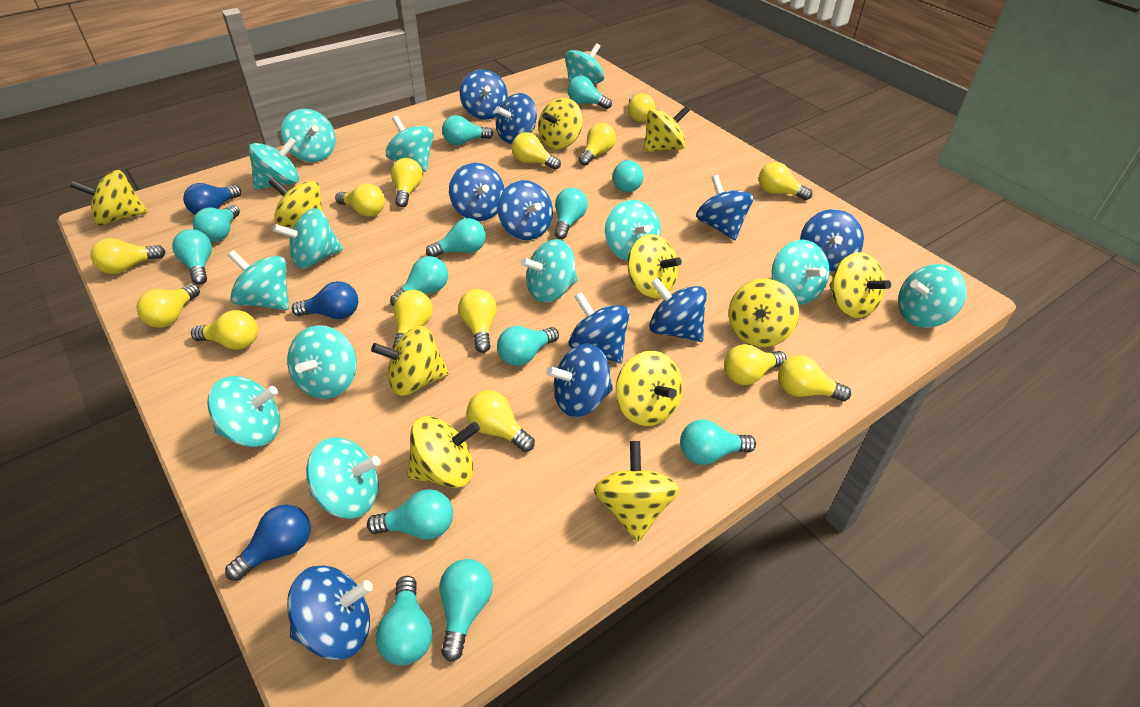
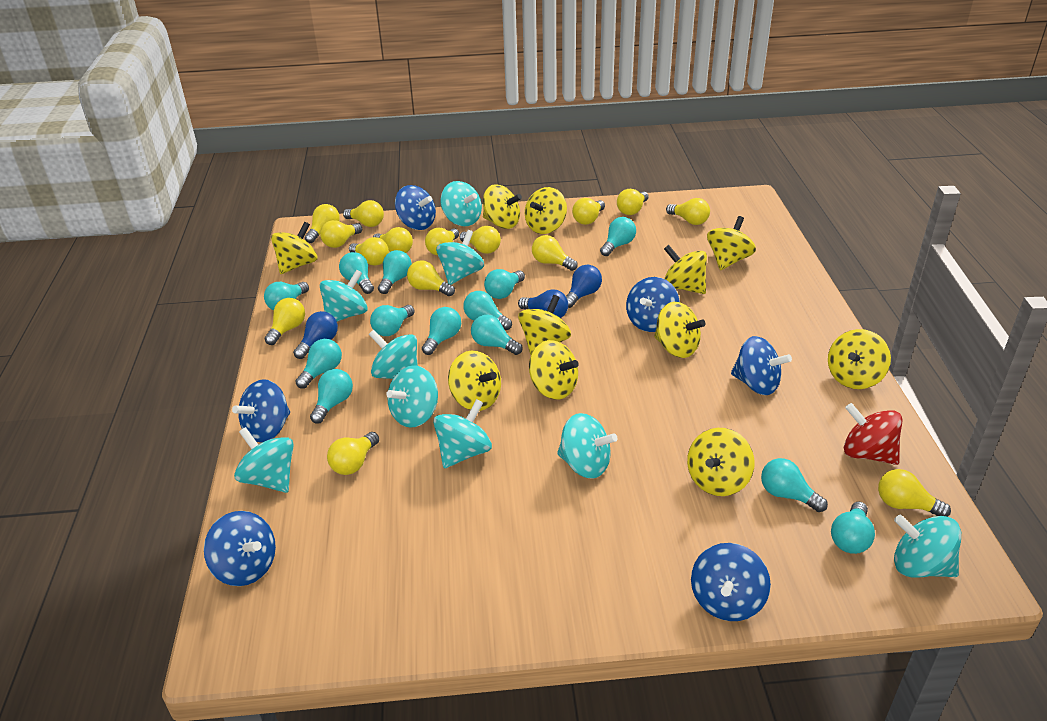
blue spinning top: 10 -> 6
red spinning top: 0 -> 1
turquoise spinning top: 13 -> 9
yellow light bulb: 14 -> 15

